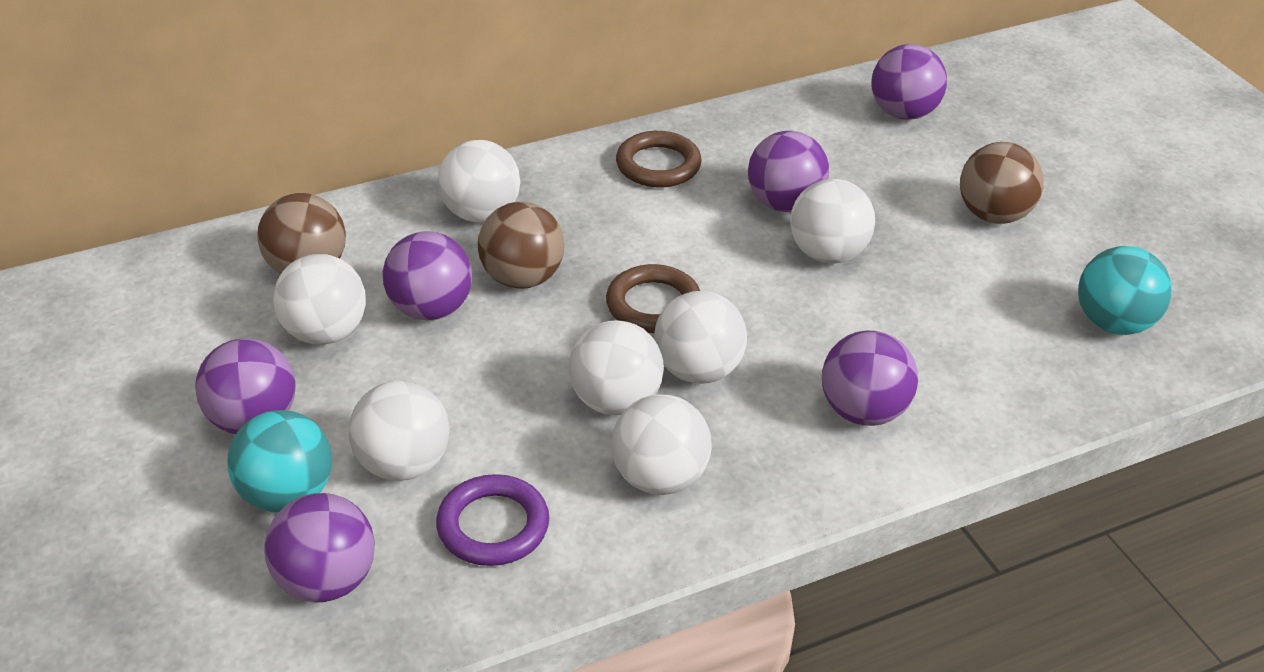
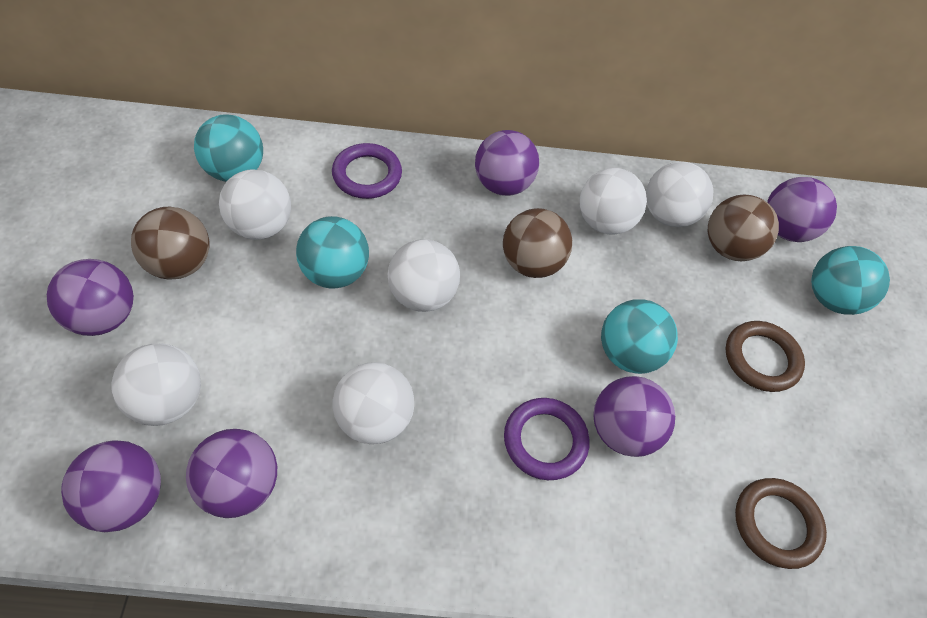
purple ring: 1 -> 2
turquoise ball: 2 -> 4
white ball: 7 -> 6

